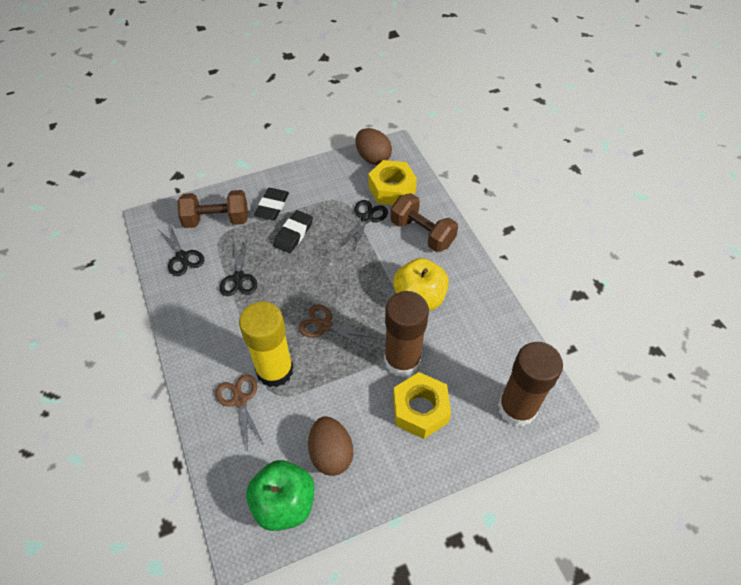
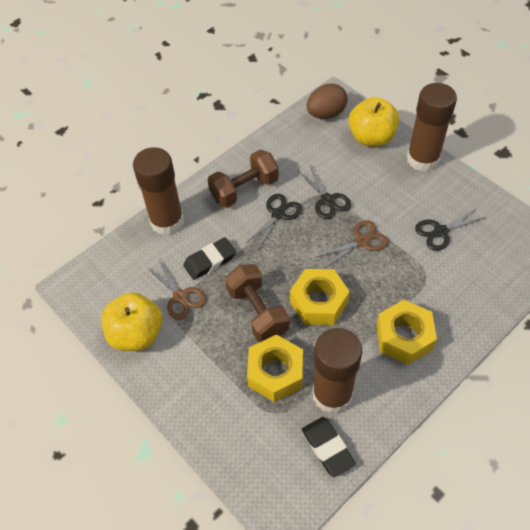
brown egg: 2 -> 1
brown glue stick: 2 -> 3
green apple: 1 -> 0
yellow apple: 1 -> 2
yellow glue stick: 1 -> 0
yellow nut: 2 -> 3

